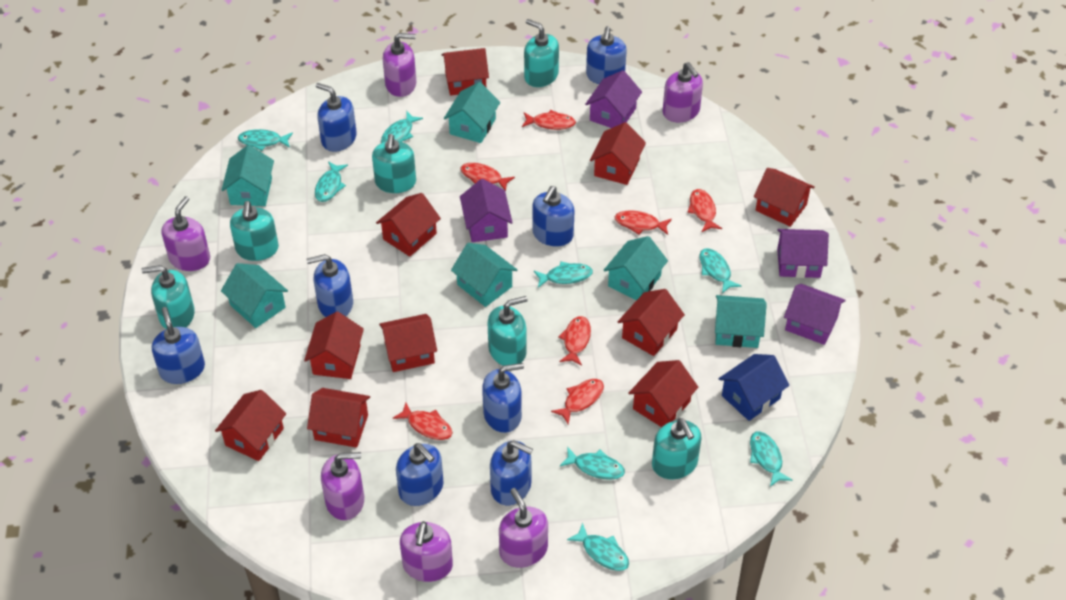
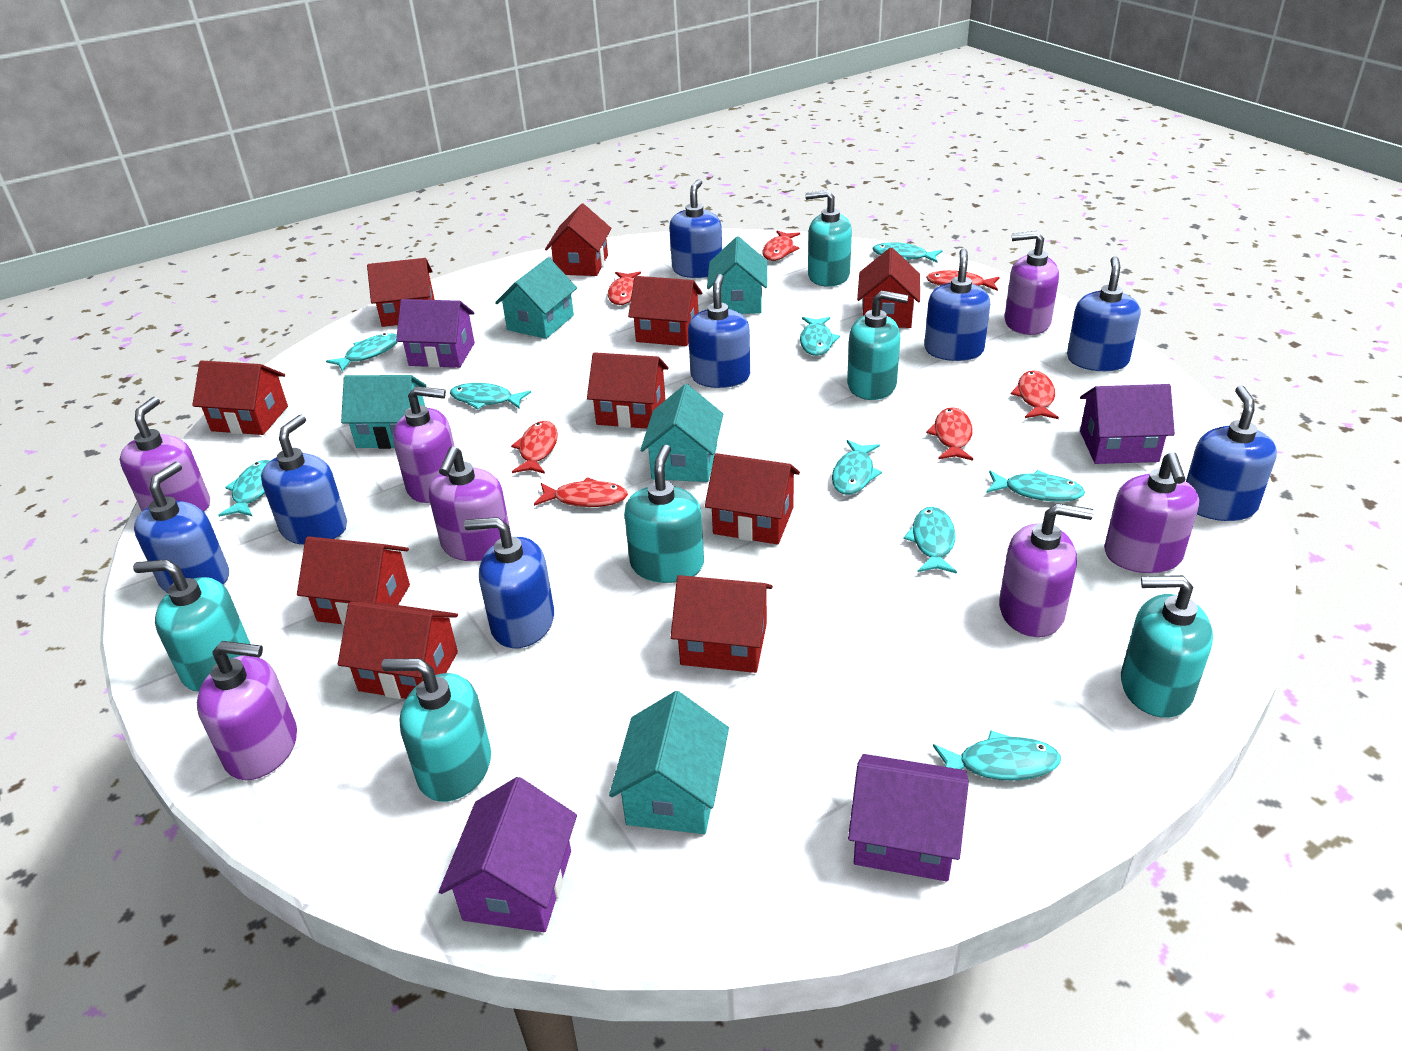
blue house: 1 -> 0
purple soap dispenser: 6 -> 7
turquoise fish: 8 -> 9
turquoise house: 6 -> 5

